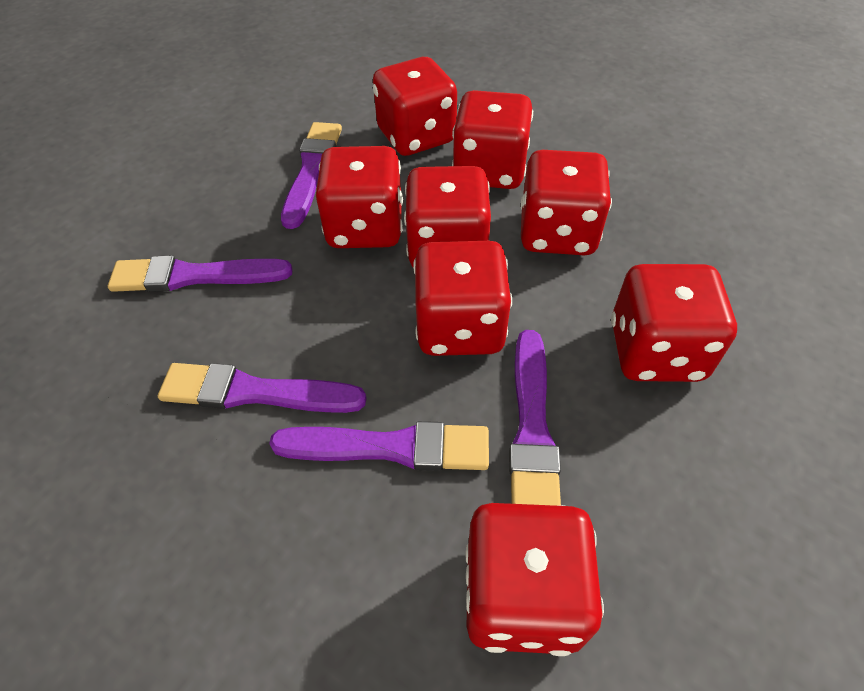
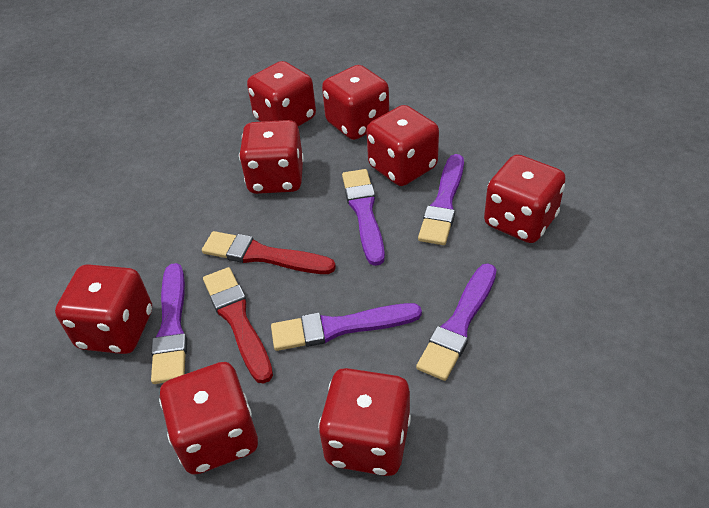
red brush: 0 -> 2

